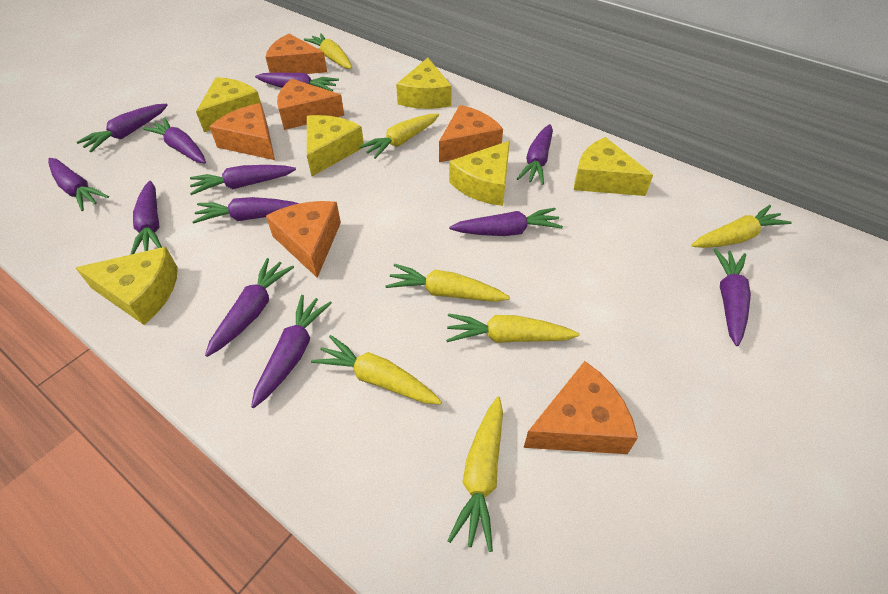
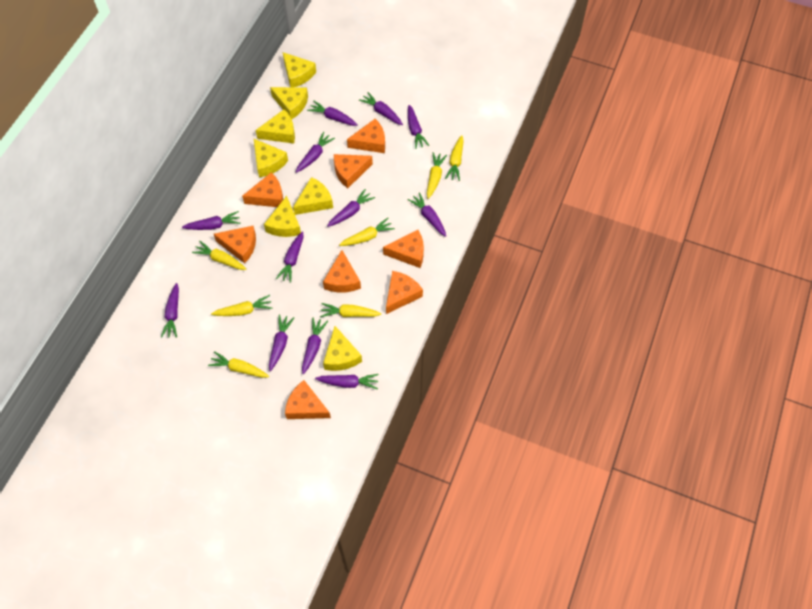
orange cheese: 6 -> 8
yellow cheese: 6 -> 7

